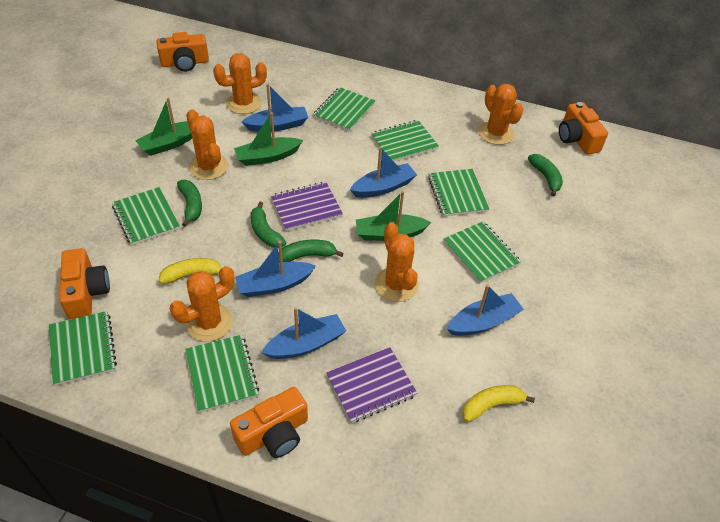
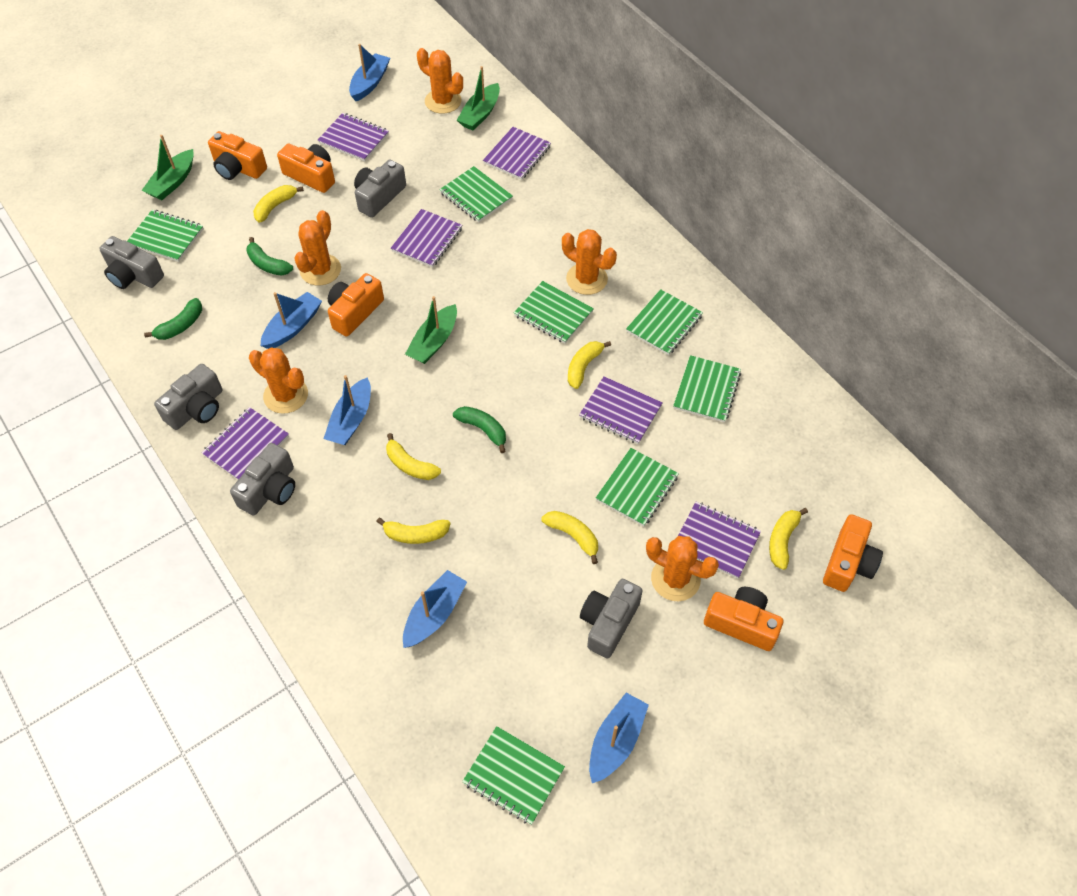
green banana: 4 -> 3
grey camera: 0 -> 5
orange camera: 4 -> 5
purple notebook: 2 -> 6
yellow banana: 2 -> 6

